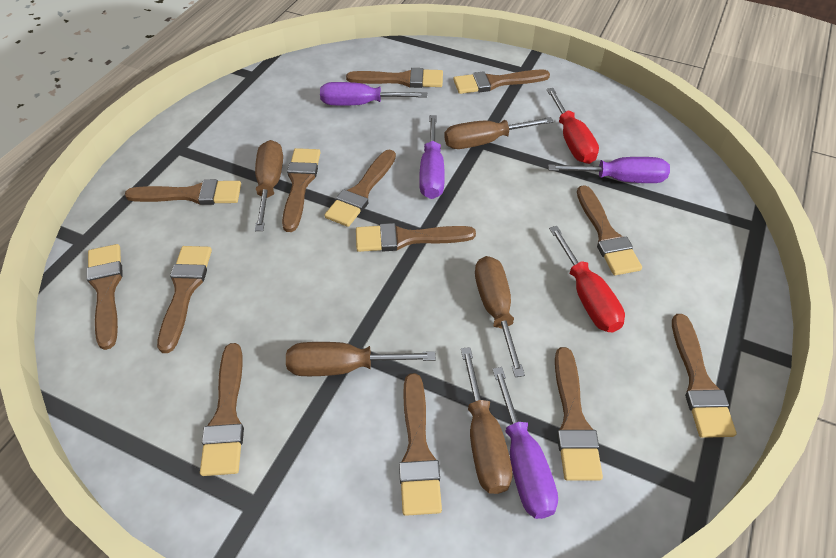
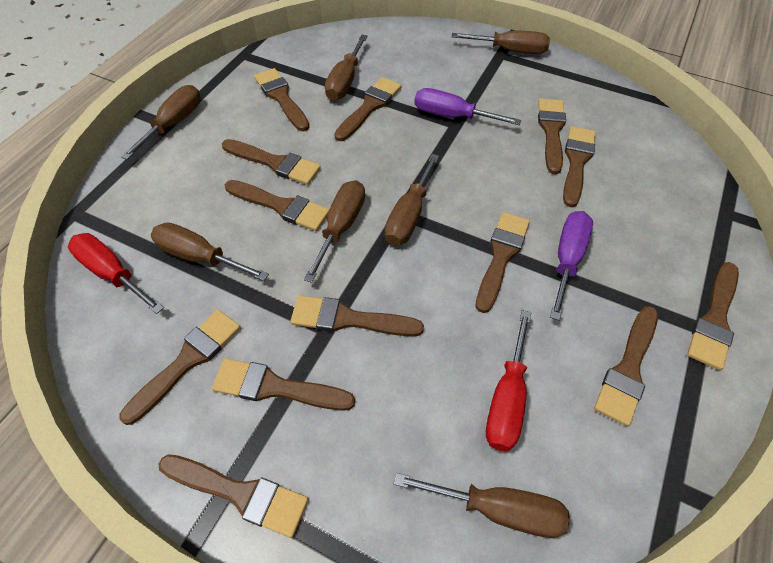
brown screwdriver: 5 -> 7
purple screwdriver: 4 -> 2

